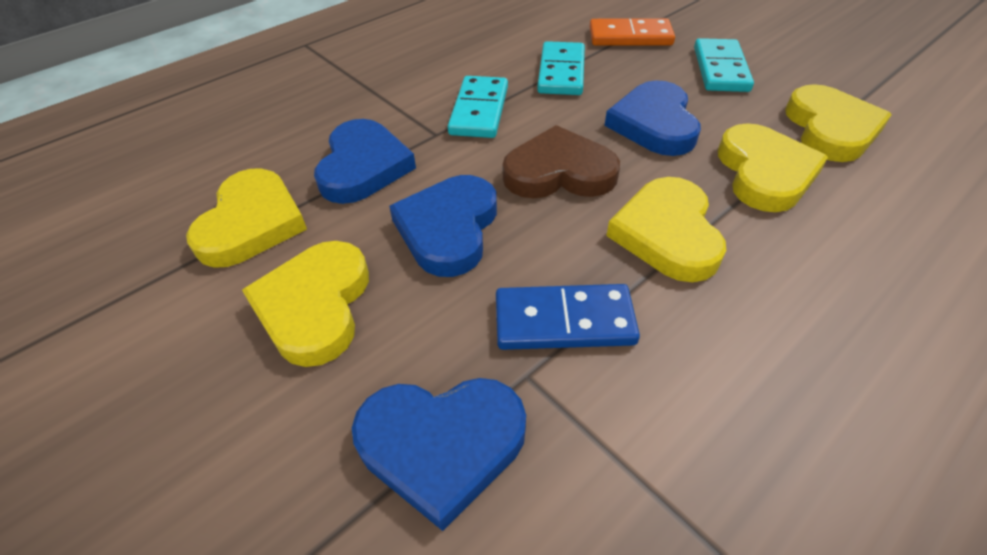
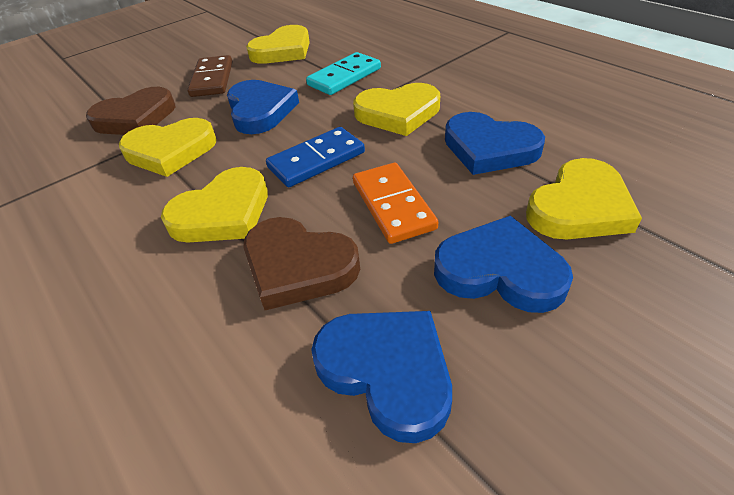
brown domino: 0 -> 1
brown heart: 1 -> 2
turquoise domino: 3 -> 1

